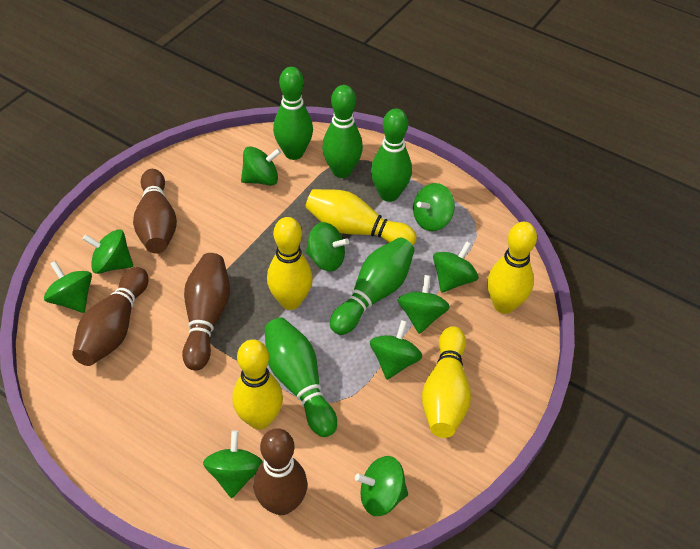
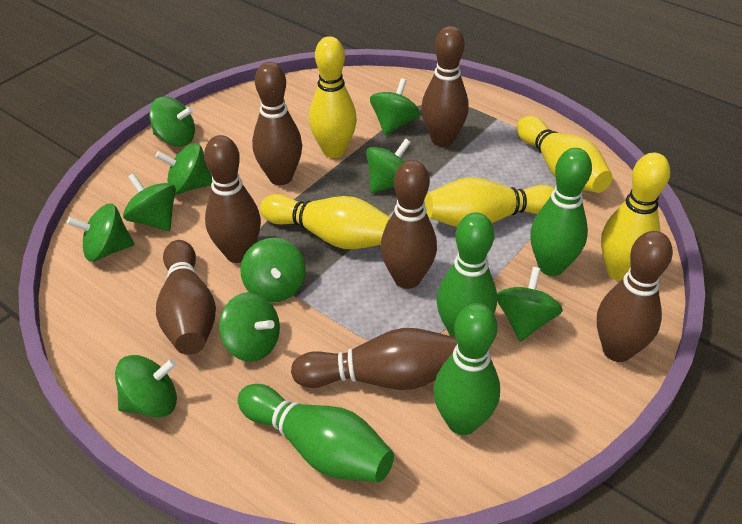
brown bowling pin: 4 -> 7
green bowling pin: 5 -> 4

